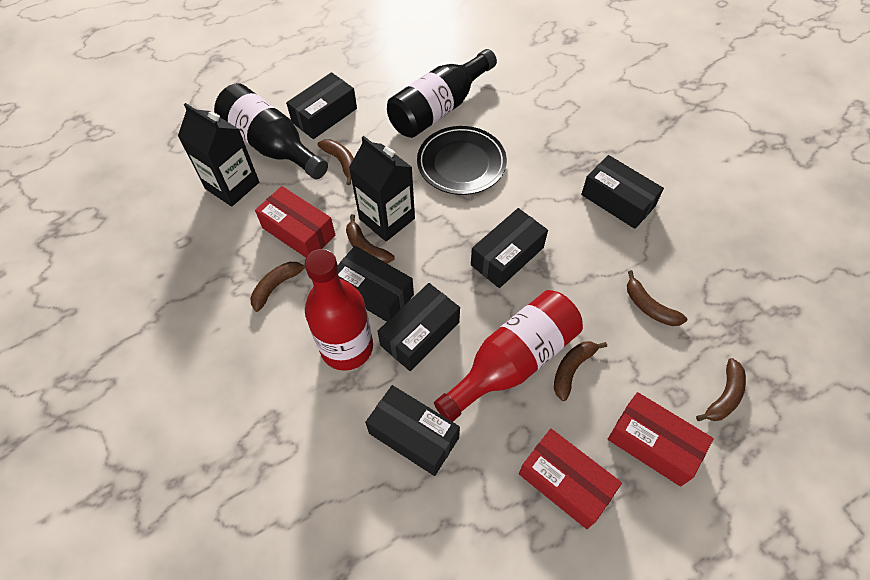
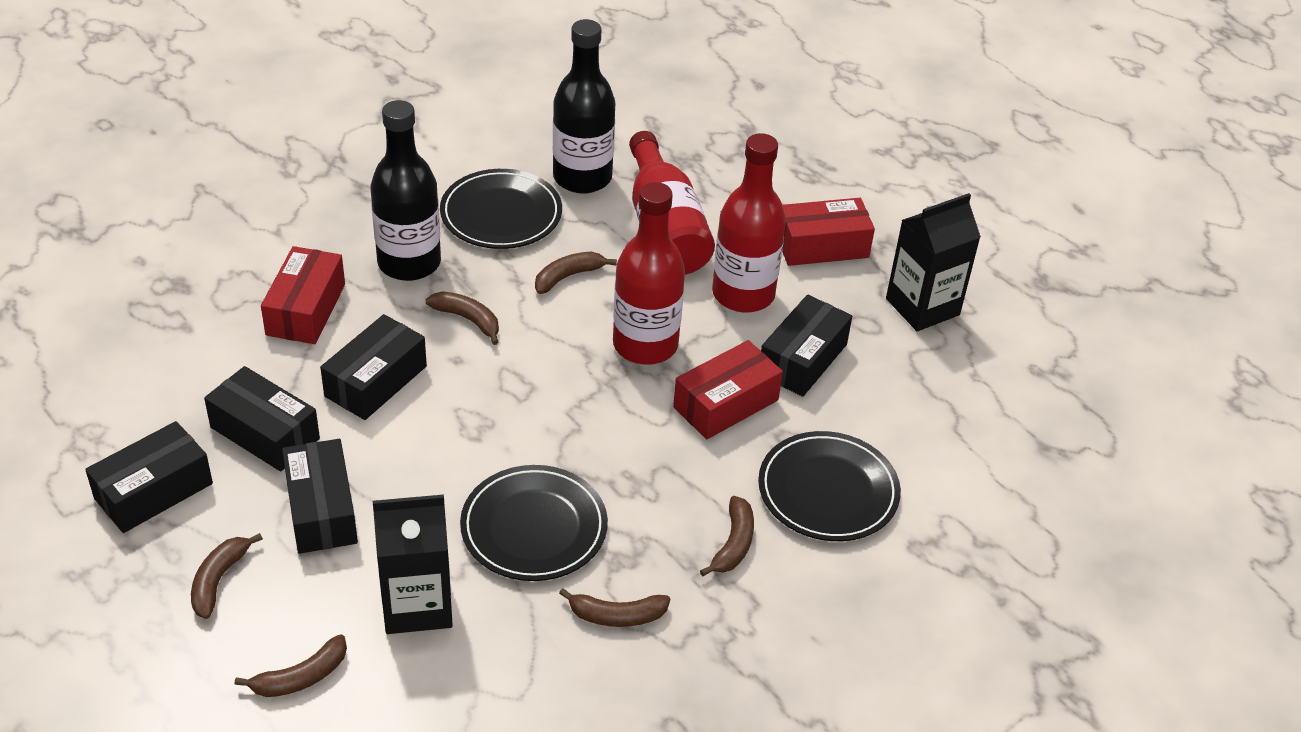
black box: 6 -> 5
black plate: 1 -> 3
red bottle: 2 -> 3

